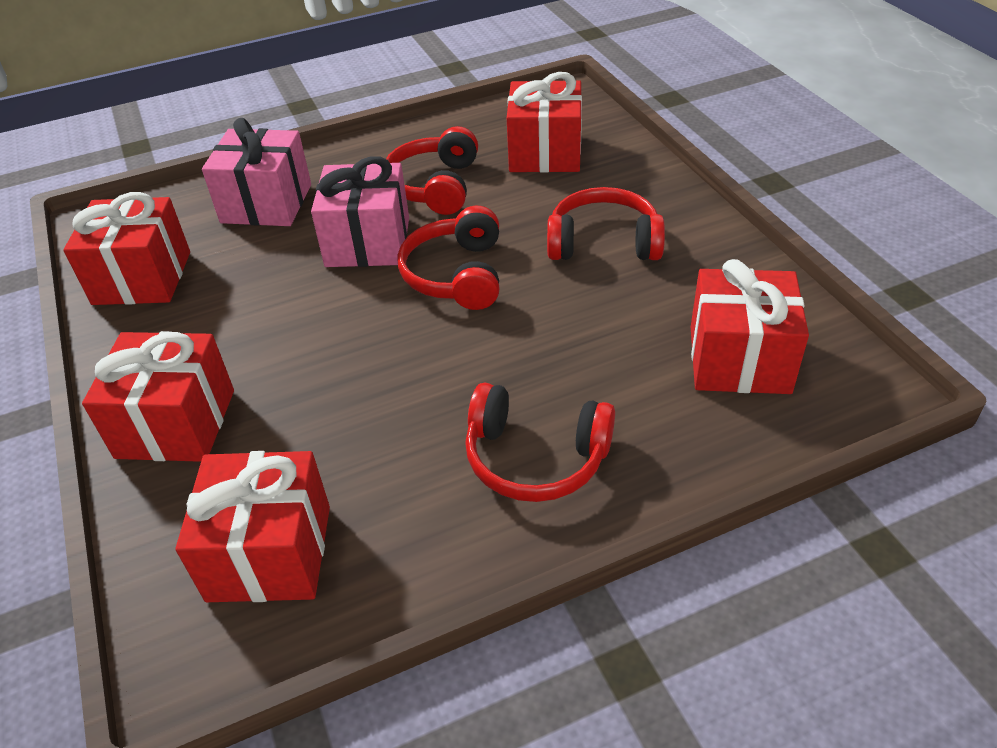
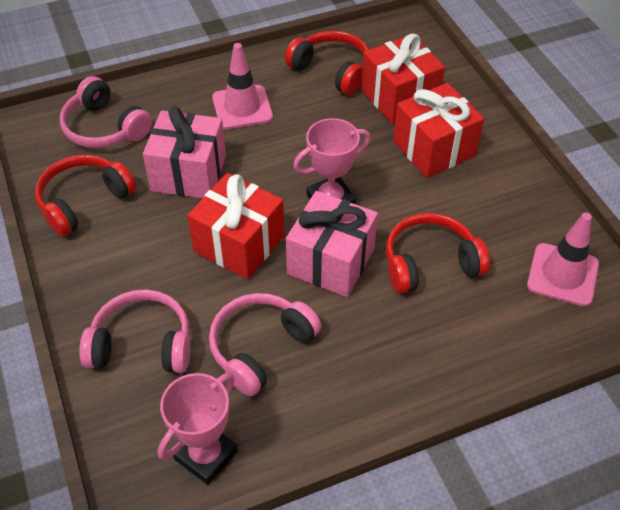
pink headphones: 0 -> 3
pink traffic cone: 0 -> 2
pink trophy: 0 -> 2
red gift: 5 -> 3
red headphones: 4 -> 3

